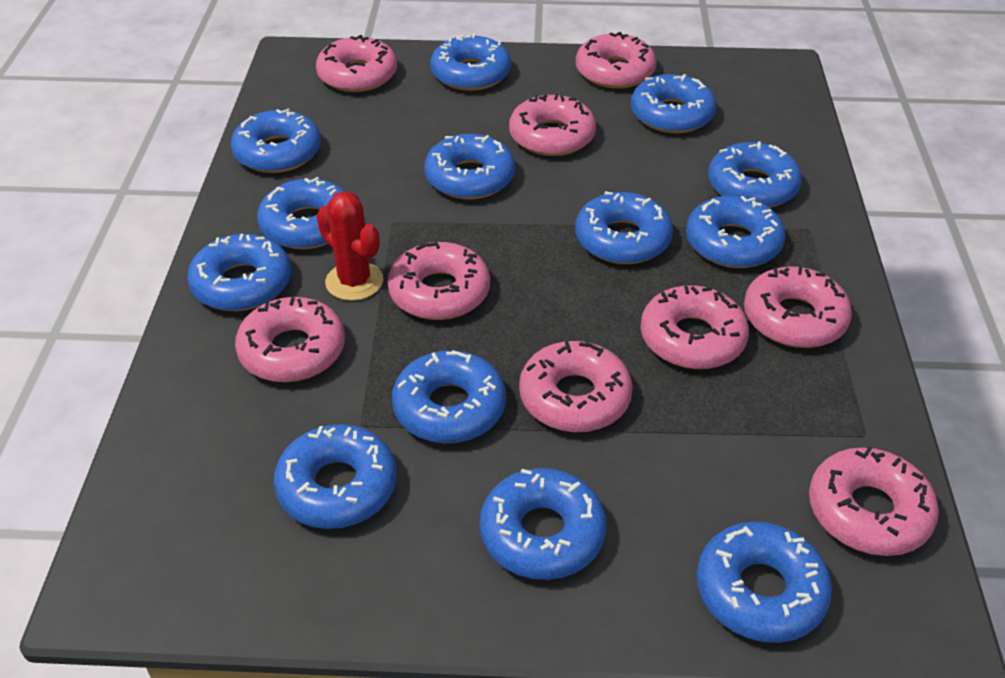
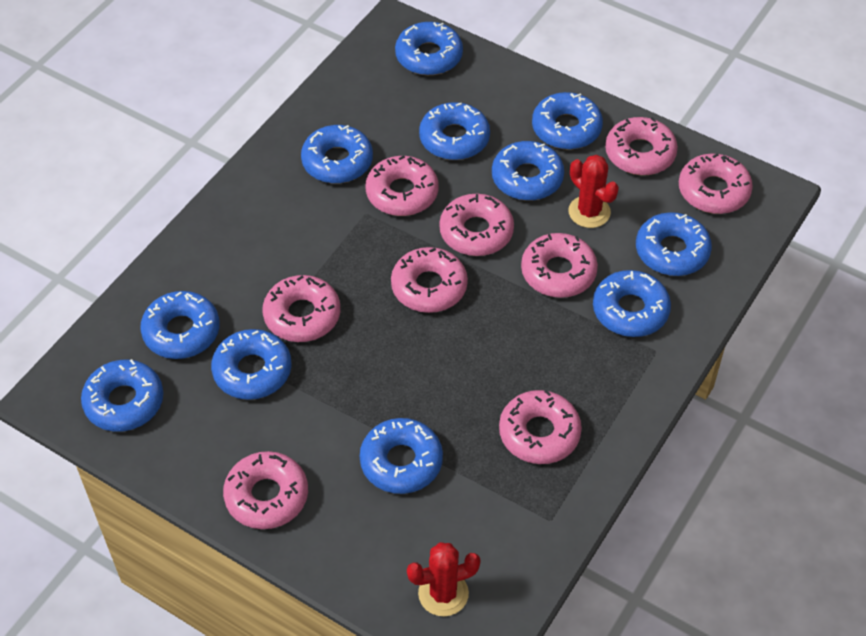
blue donut: 13 -> 11
red cactus: 1 -> 2

